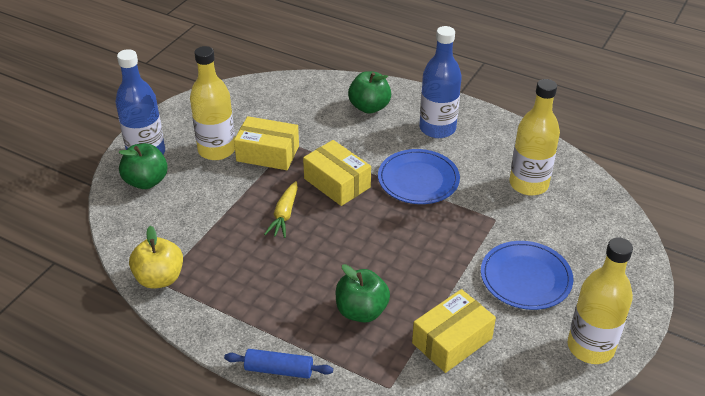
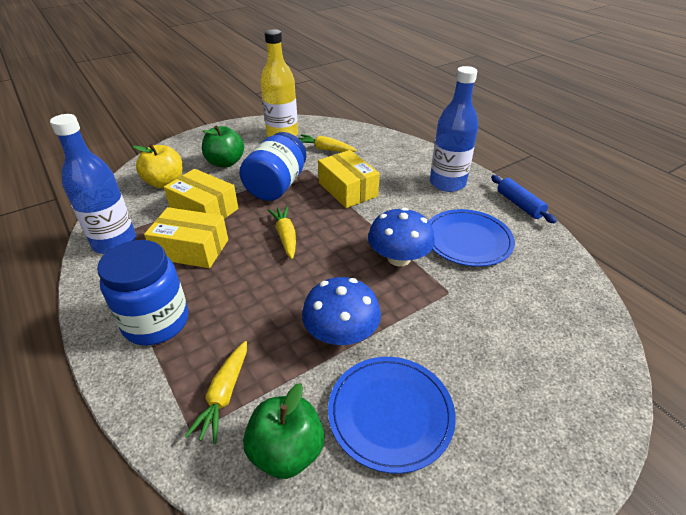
blue jar: 0 -> 2
blue mushroom: 0 -> 2
green apple: 3 -> 2
yellow bottle: 3 -> 1
yellow carrot: 1 -> 3

